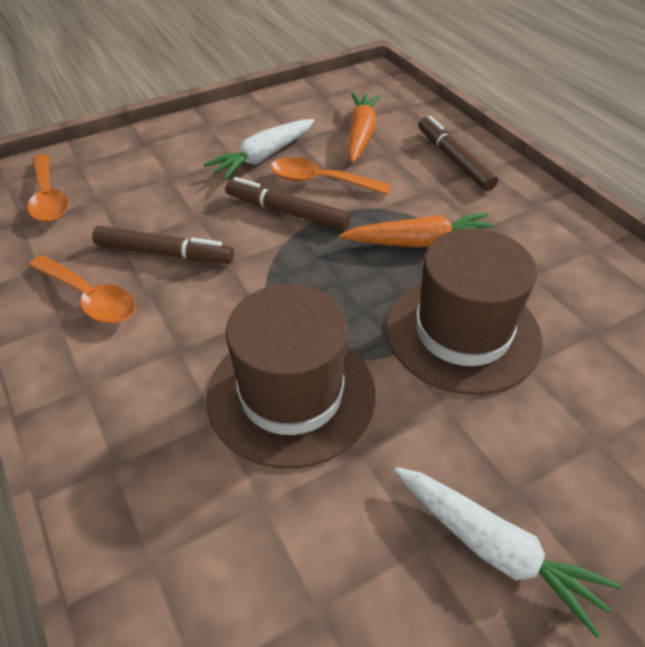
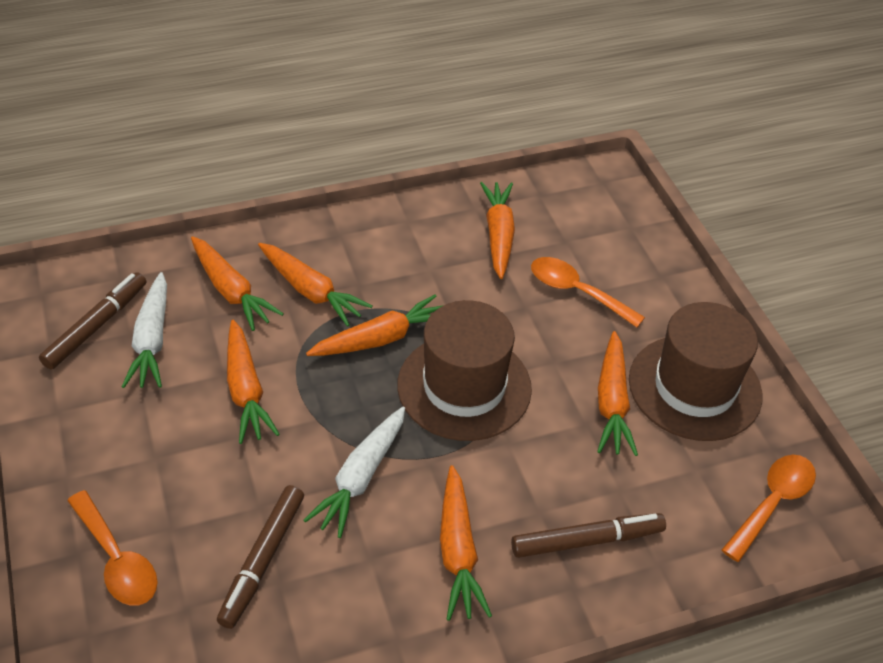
orange carrot: 2 -> 7

